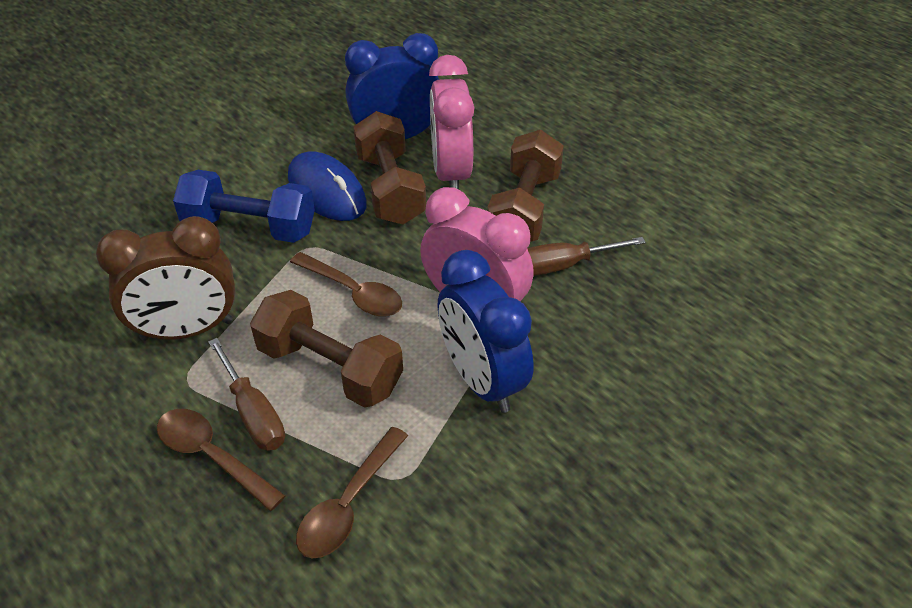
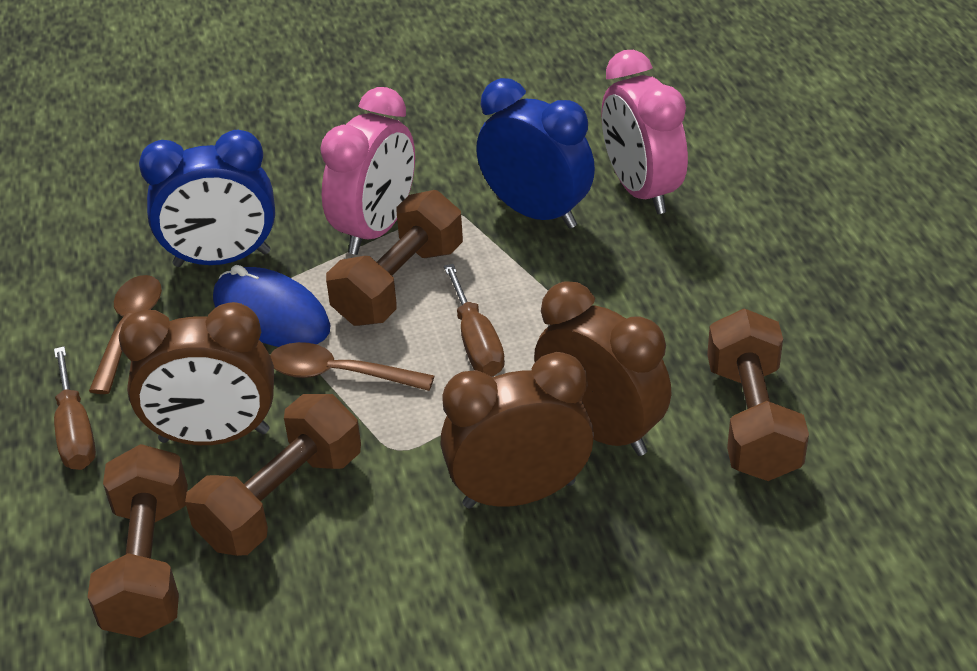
blue dumbbell: 1 -> 0
brown clock: 1 -> 3
brown dumbbell: 3 -> 4
brown spoon: 3 -> 2

